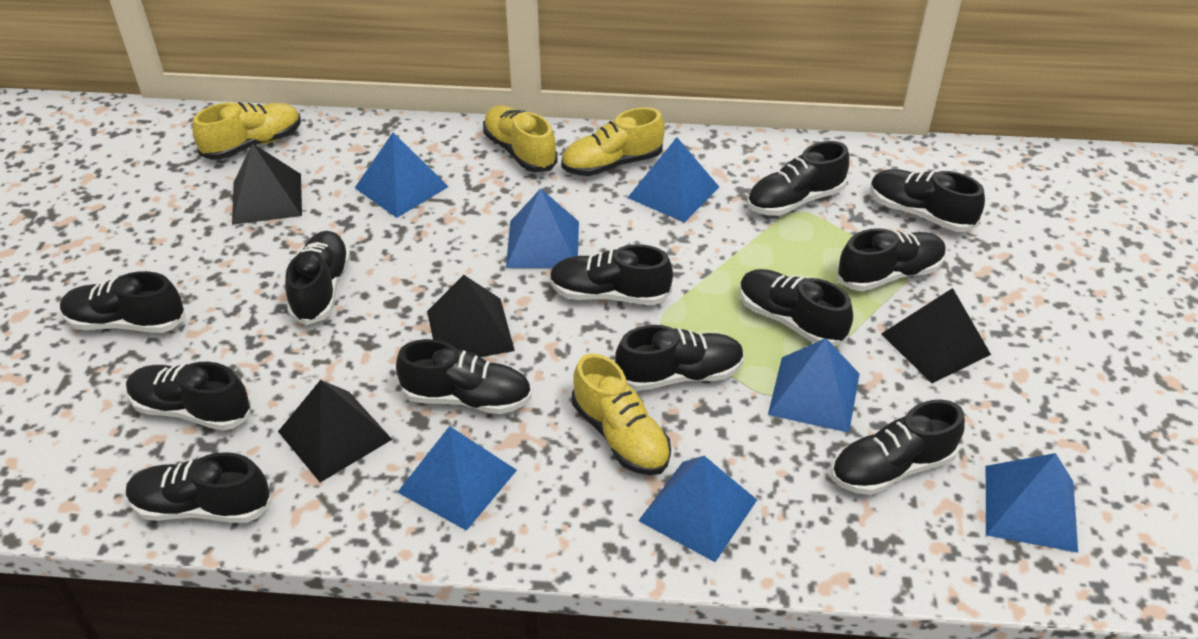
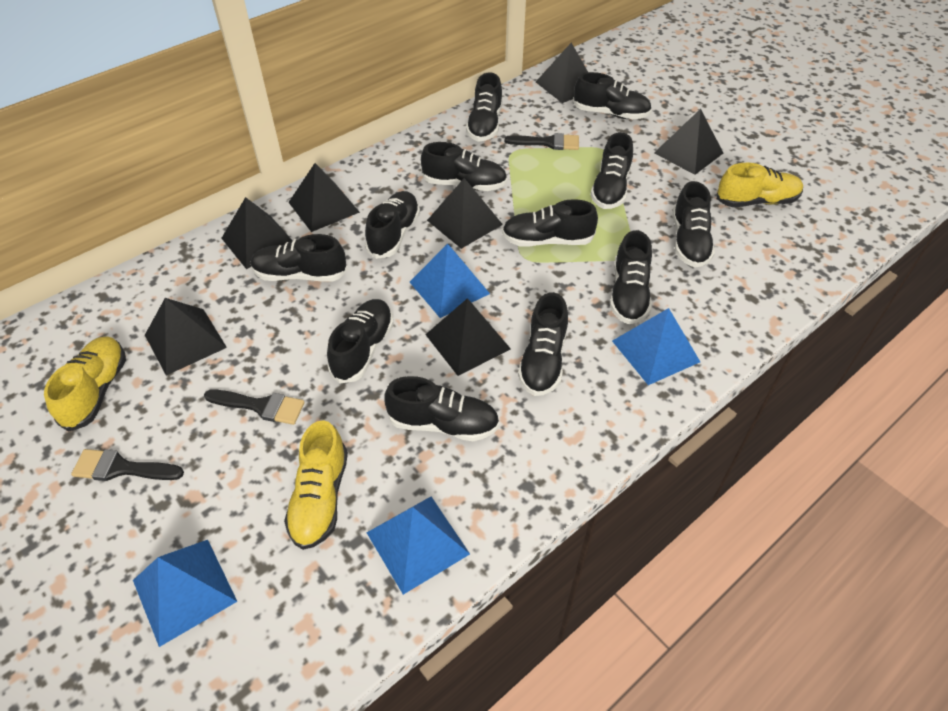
black brush: 0 -> 3
black pyramid: 4 -> 7
blue pyramid: 7 -> 4
yellow shoe: 4 -> 3

